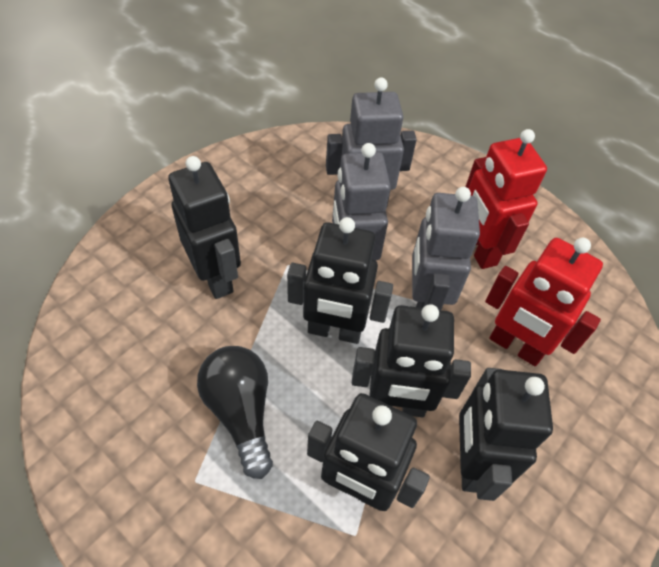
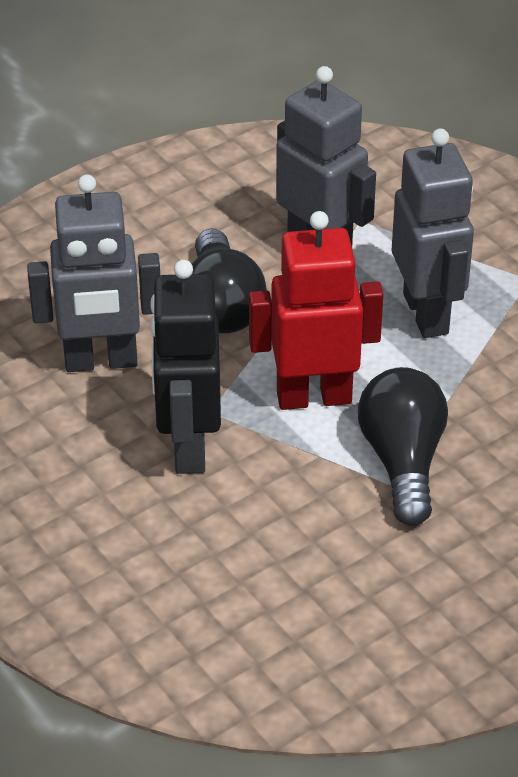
black light bulb: 1 -> 2
black robot: 5 -> 1
red robot: 2 -> 1

